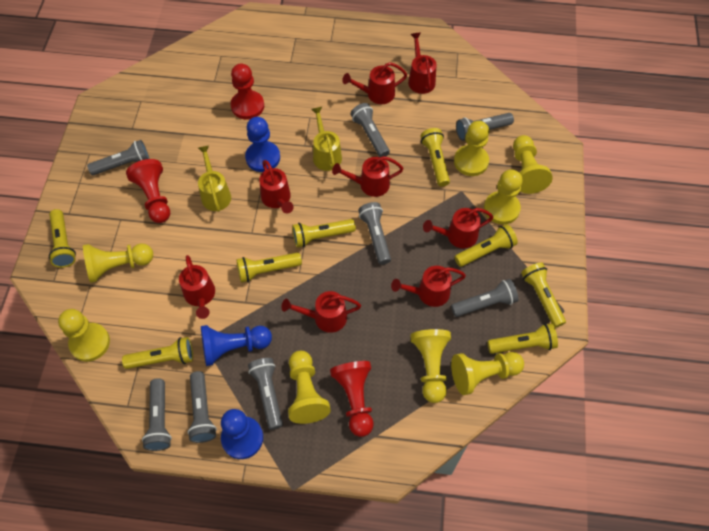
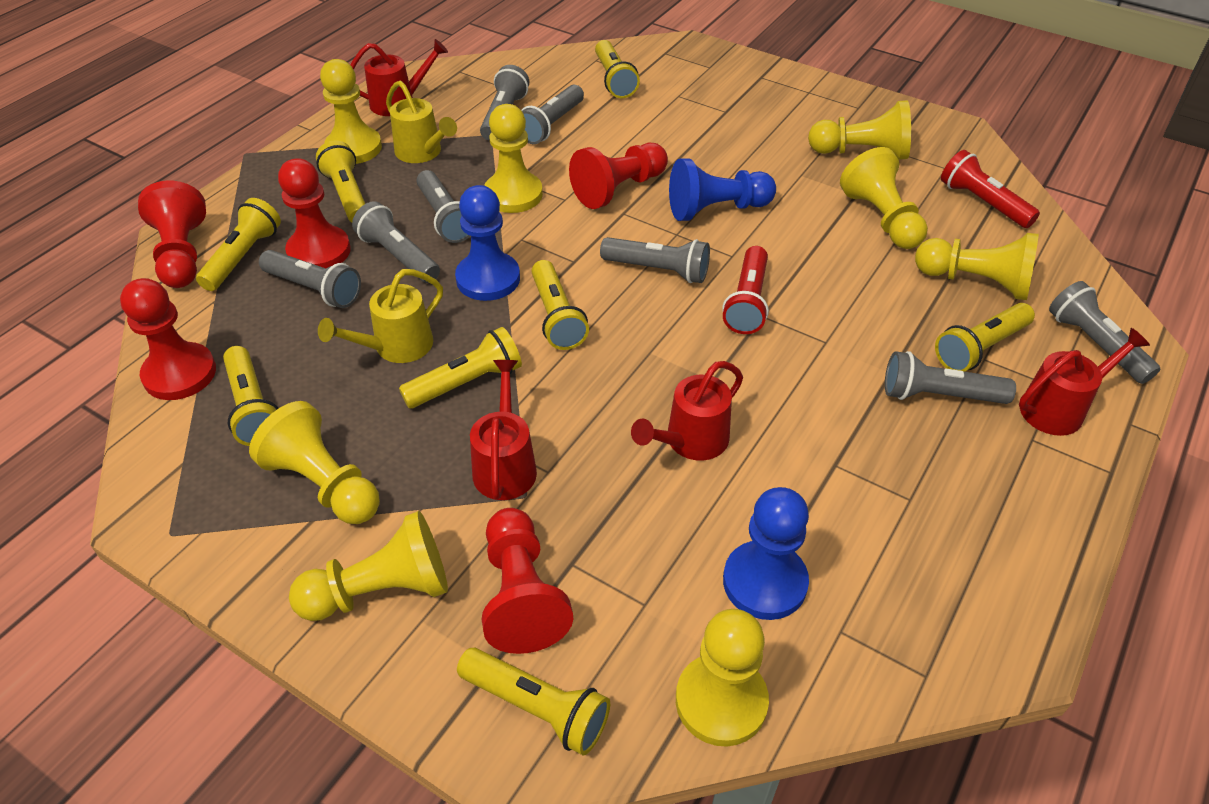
red flashlight: 0 -> 2
red pawn: 3 -> 5
red watering can: 8 -> 4

